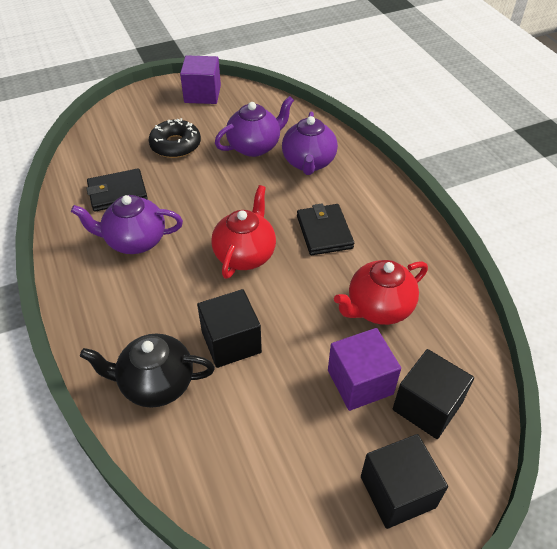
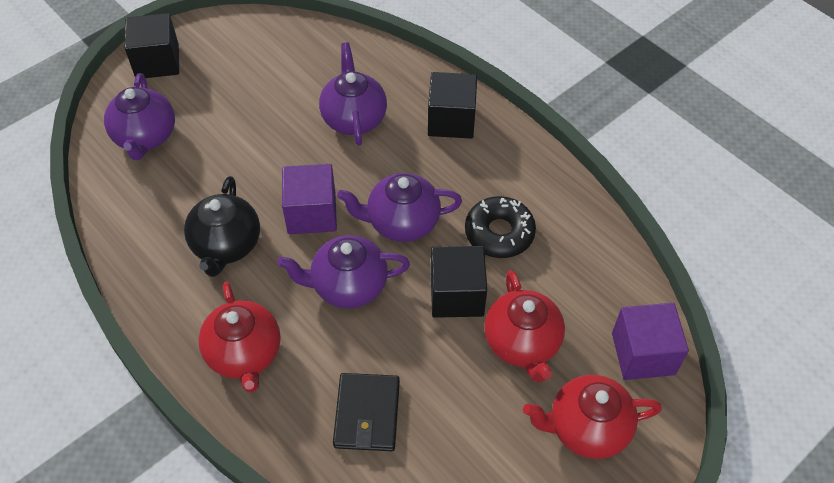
black wallet: 2 -> 1
purple teapot: 3 -> 4
red teapot: 2 -> 3

